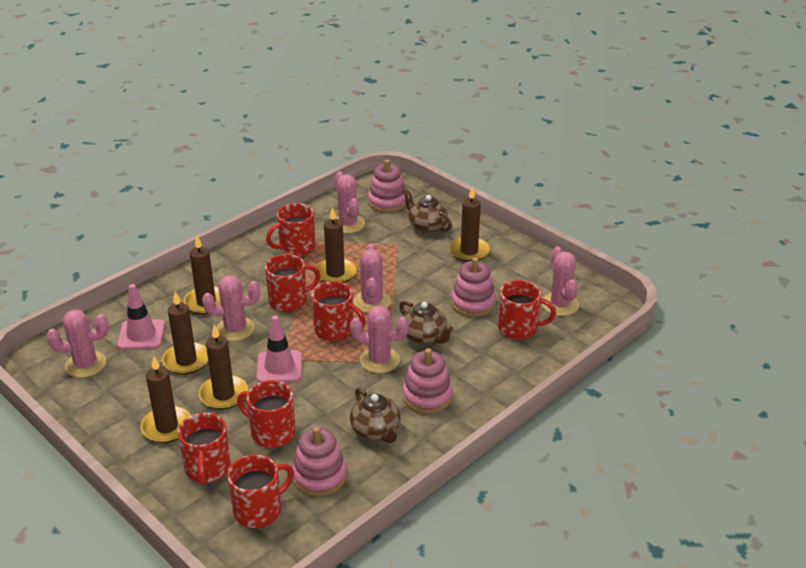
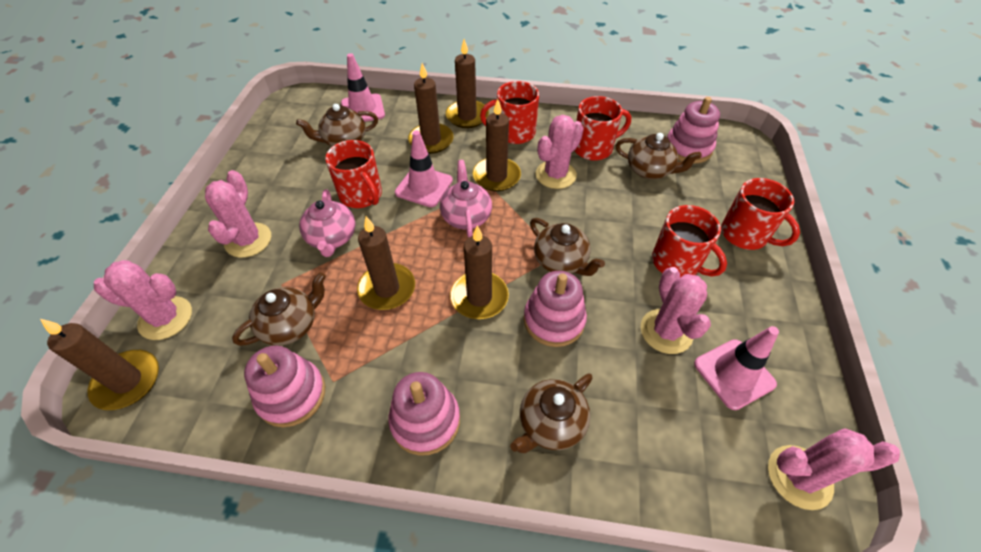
brown teapot: 3 -> 5
pink cactus: 6 -> 5
pink teapot: 0 -> 2
pink traffic cone: 2 -> 3
red mug: 7 -> 5

